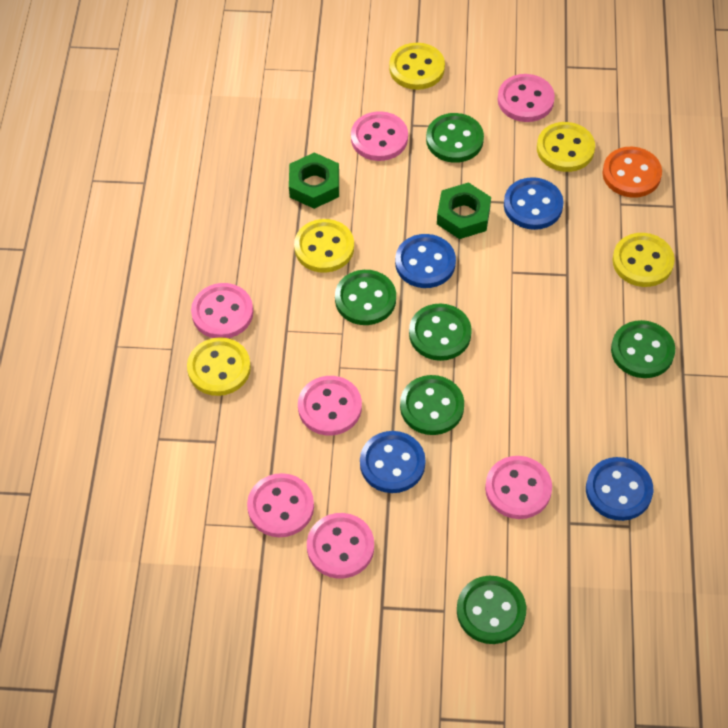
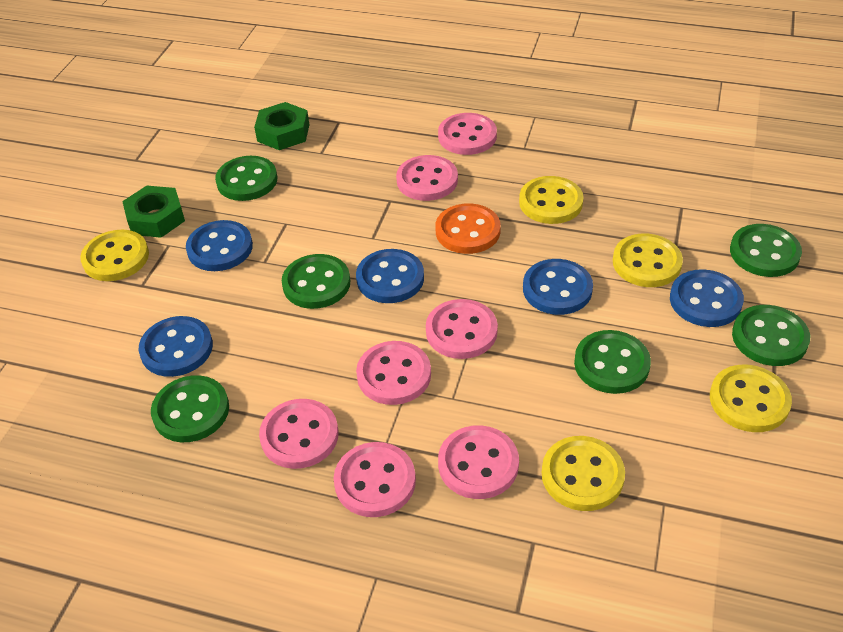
blue button: 4 -> 5

